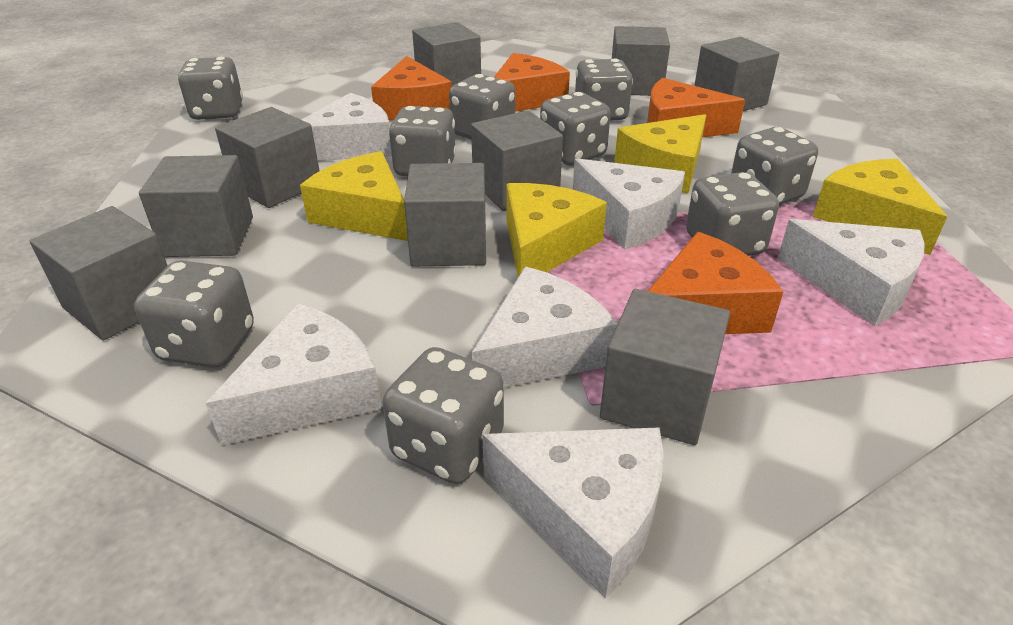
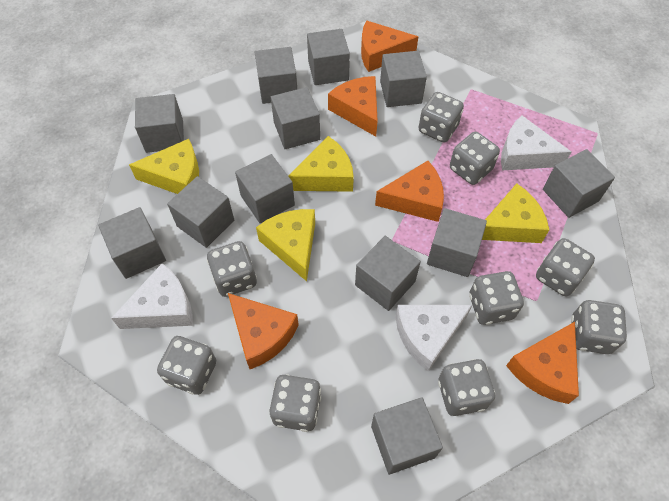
grey cube: 9 -> 12
orange cheese: 4 -> 5
white cheese: 6 -> 3

